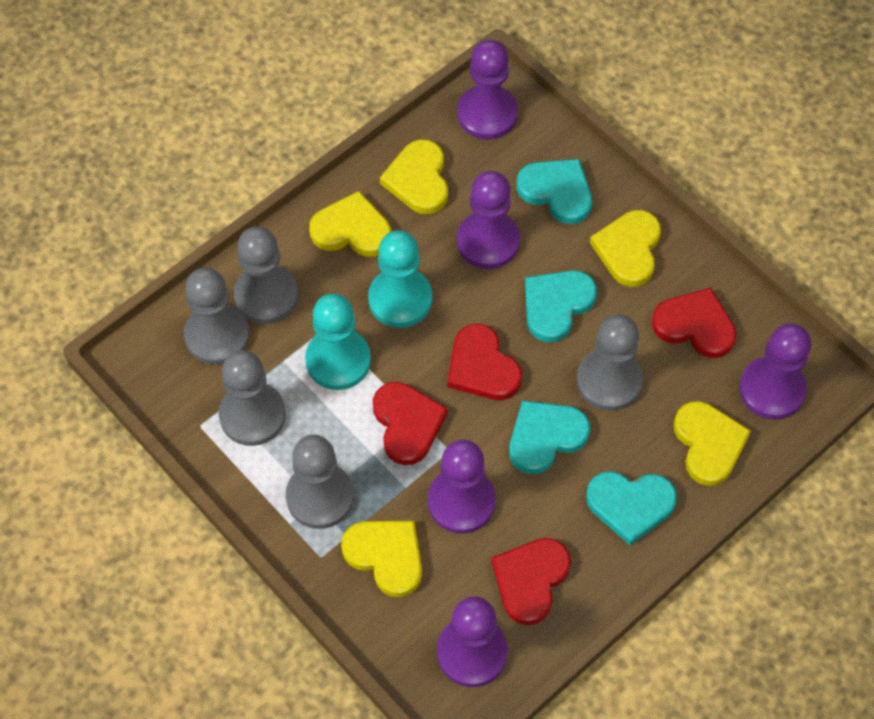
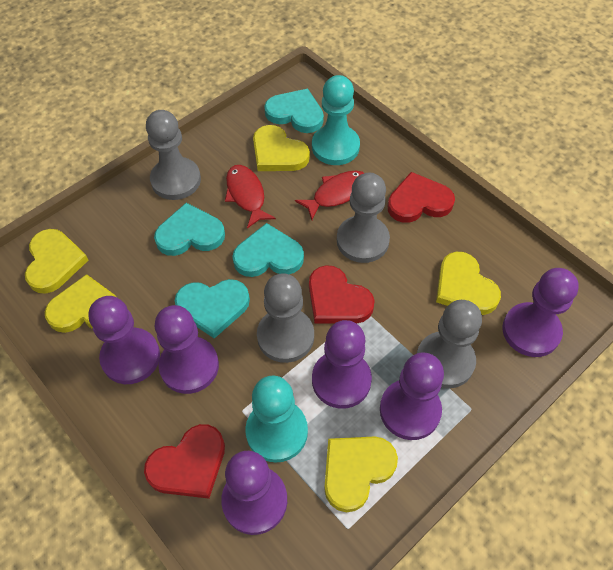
grey pawn: 5 -> 4
purple pawn: 5 -> 6
red fish: 0 -> 2
red heart: 4 -> 3

